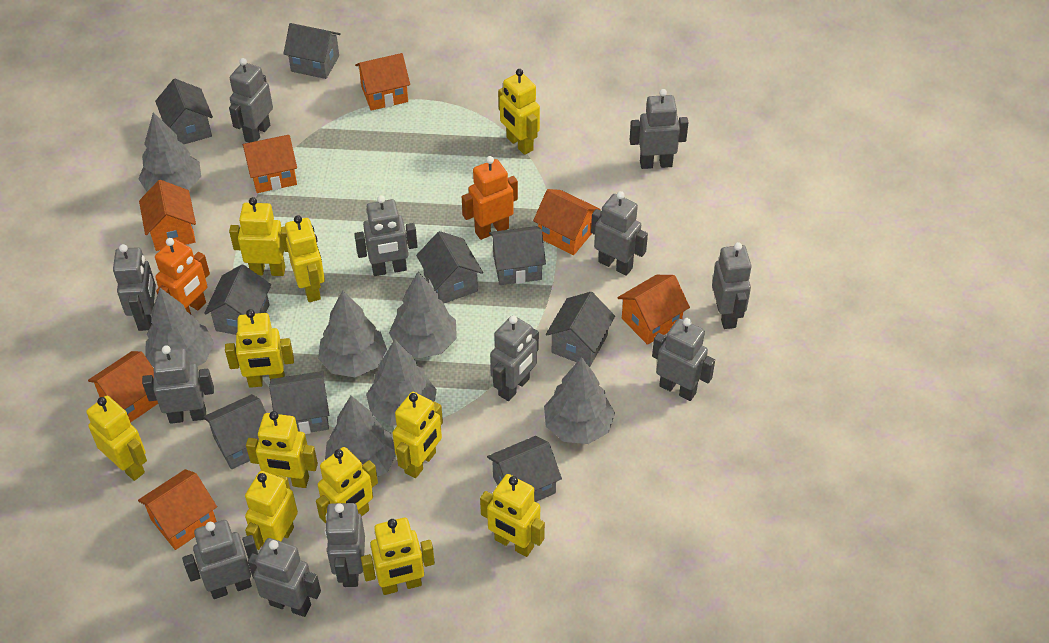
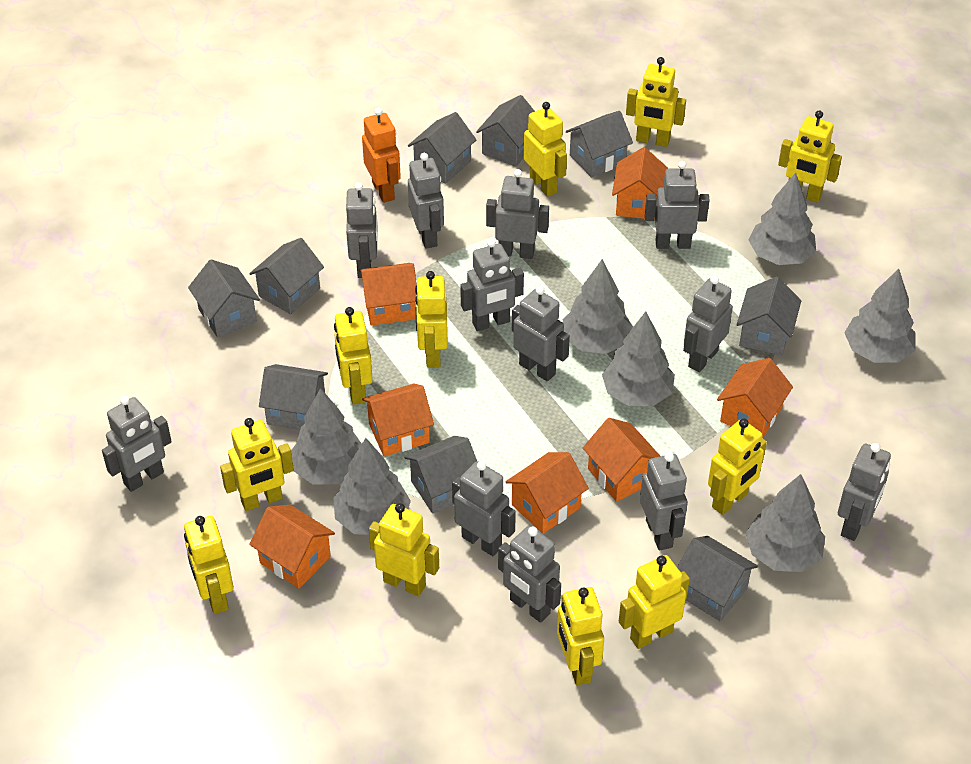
orange robot: 2 -> 1

